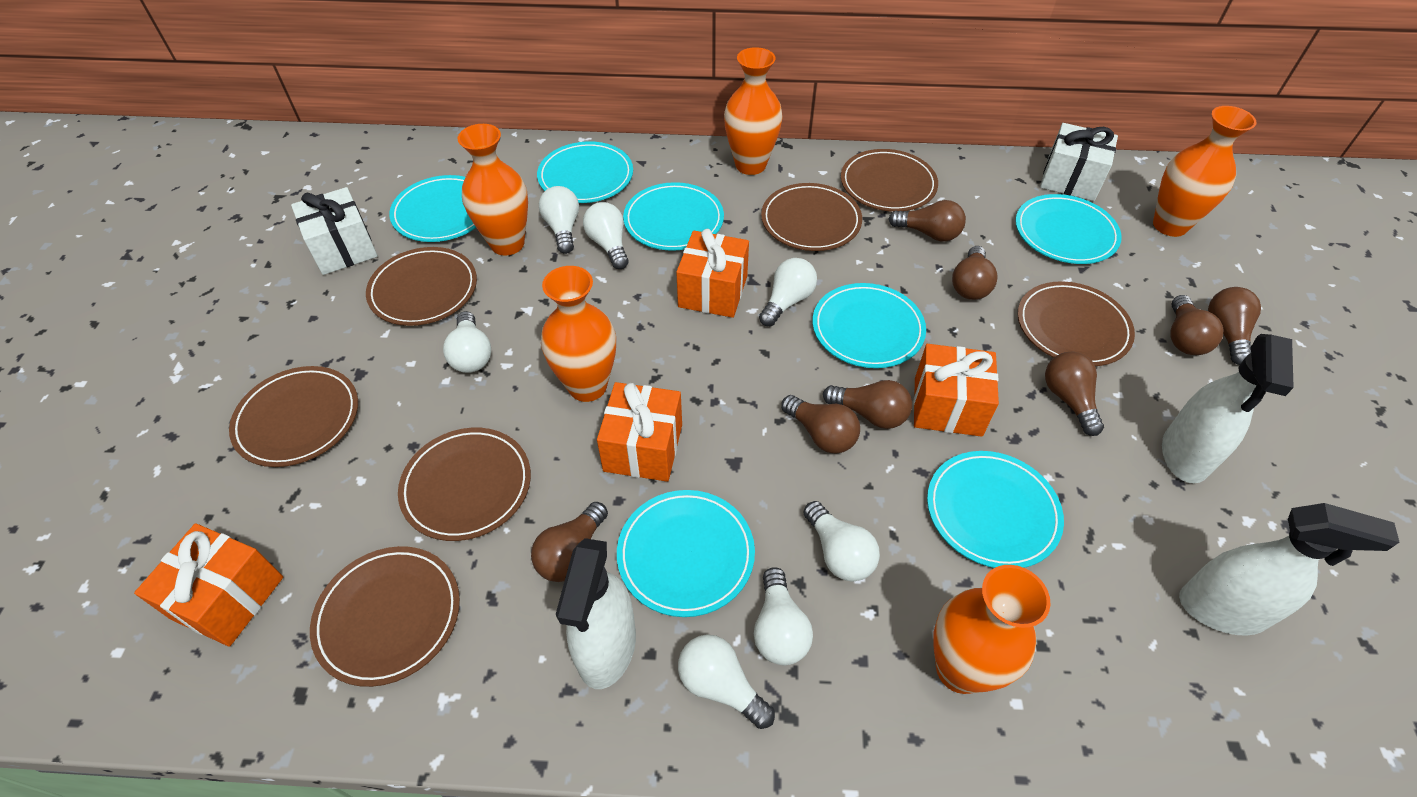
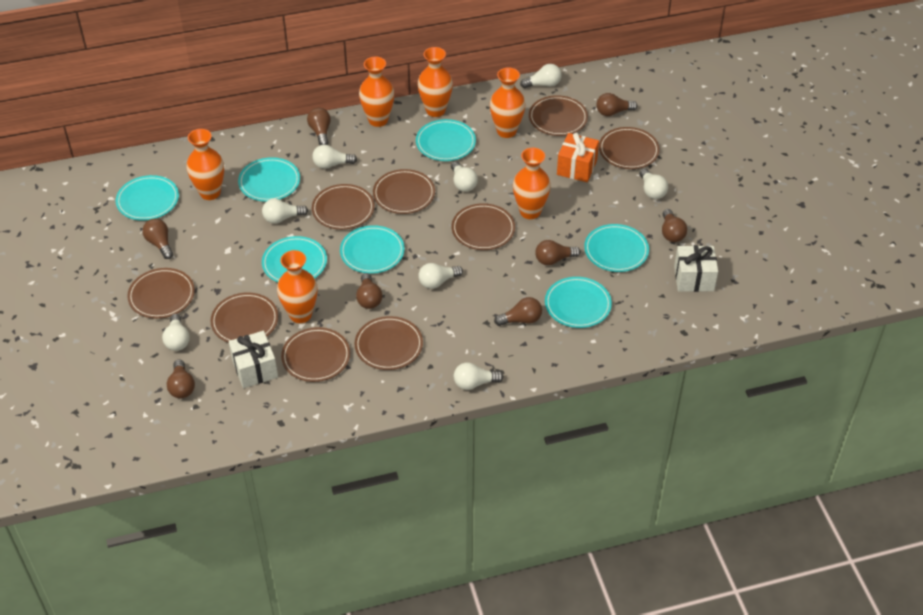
brown plate: 7 -> 9
orange gift: 4 -> 1
orange vase: 5 -> 6
white light bulb: 7 -> 8
white spray bottle: 3 -> 0

